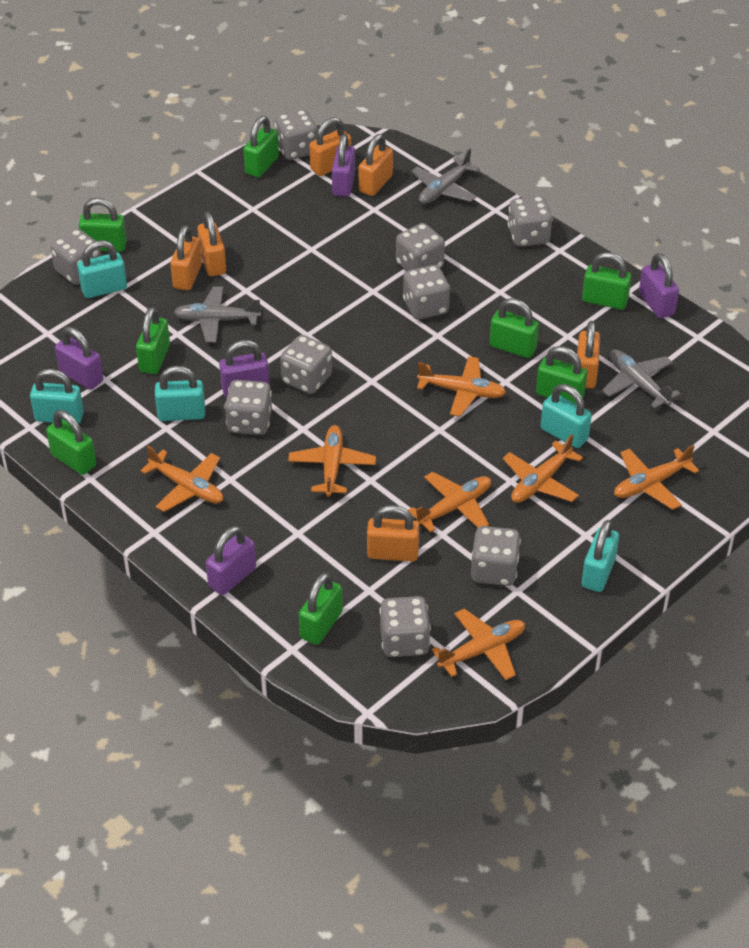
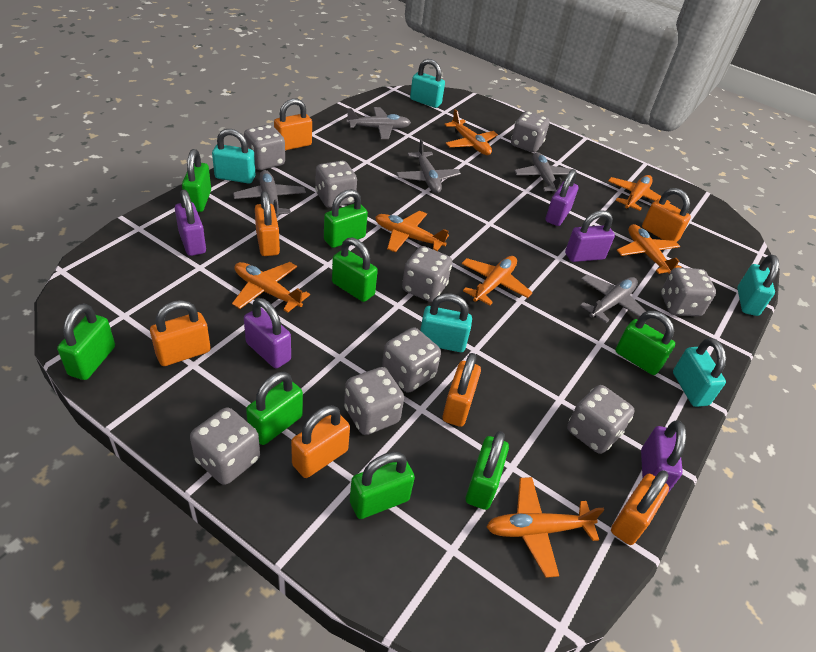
grey plane: 3 -> 5
orange padlock: 6 -> 7

